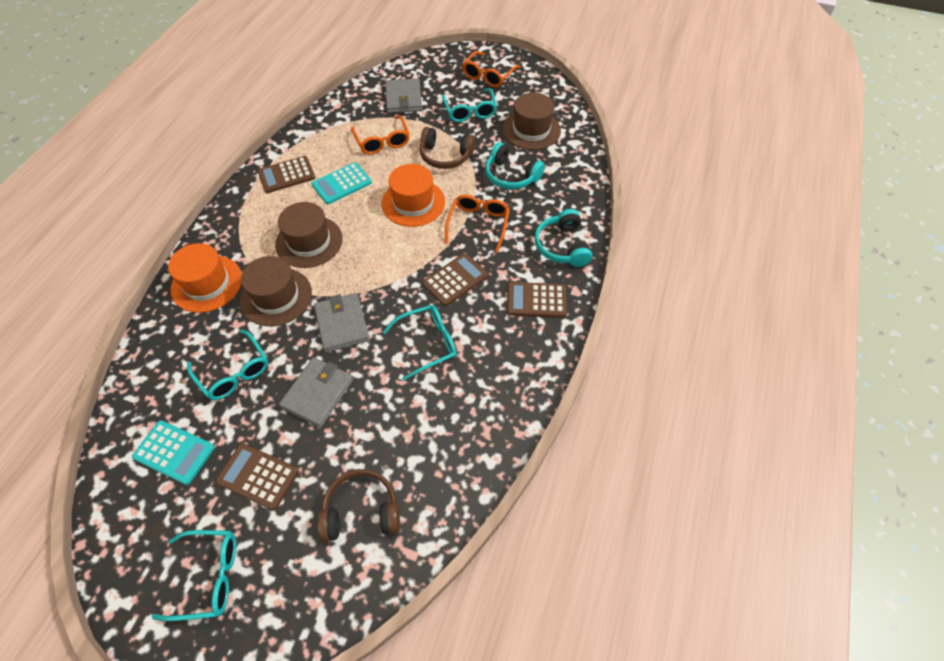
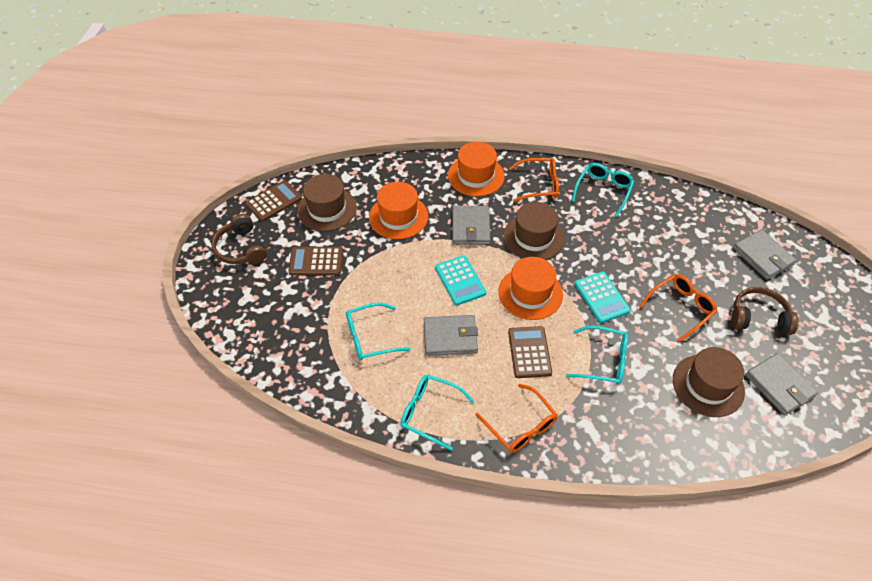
brown calculator: 4 -> 3
grey wallet: 3 -> 4
orange hat: 2 -> 3
turquoise headphones: 2 -> 0

